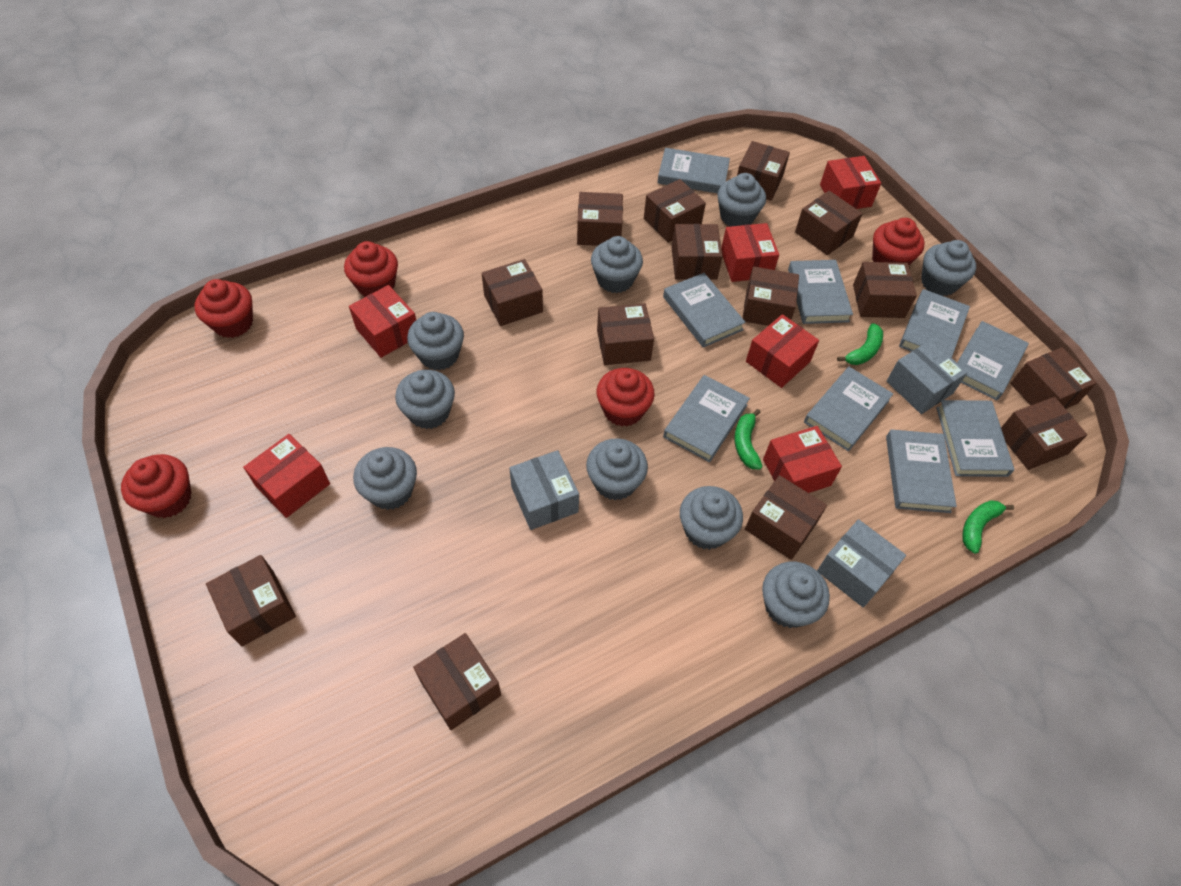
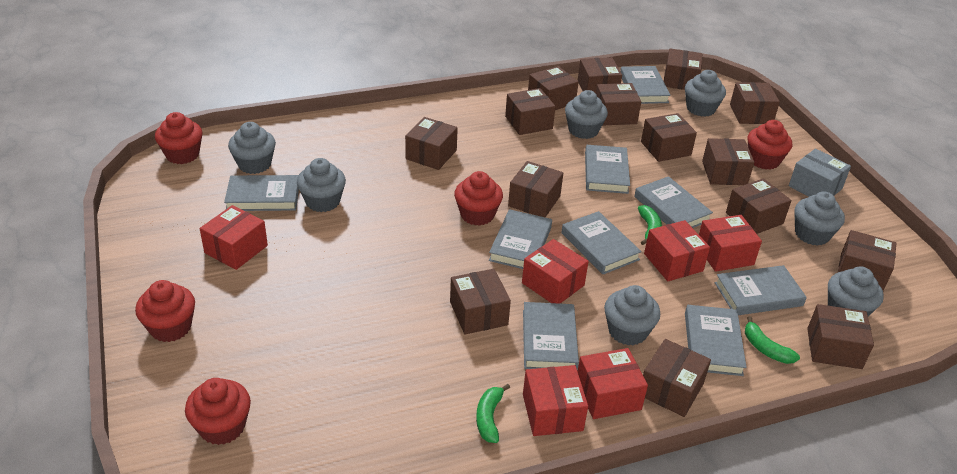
brown box: 14 -> 15
grey box: 3 -> 1
grey cupcake: 9 -> 7

